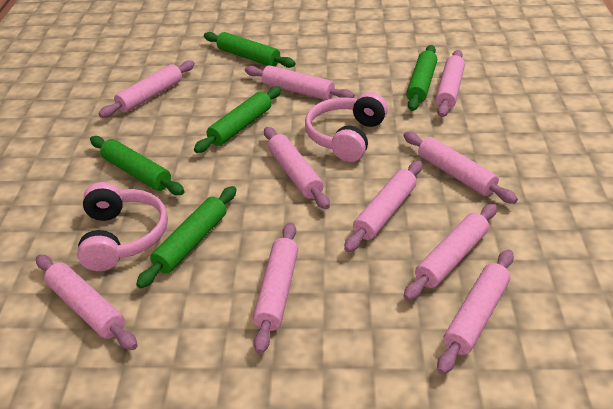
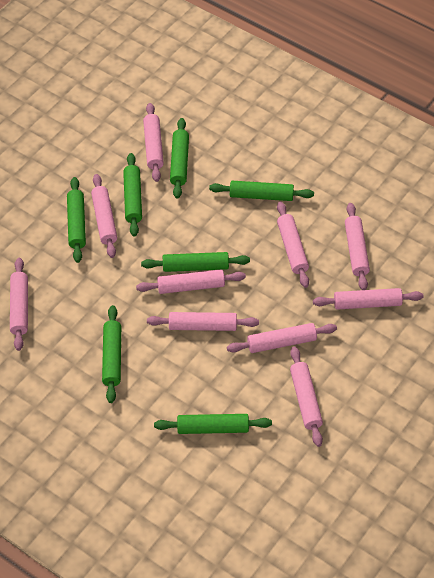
green rolling pin: 5 -> 7
pink headphones: 2 -> 0

